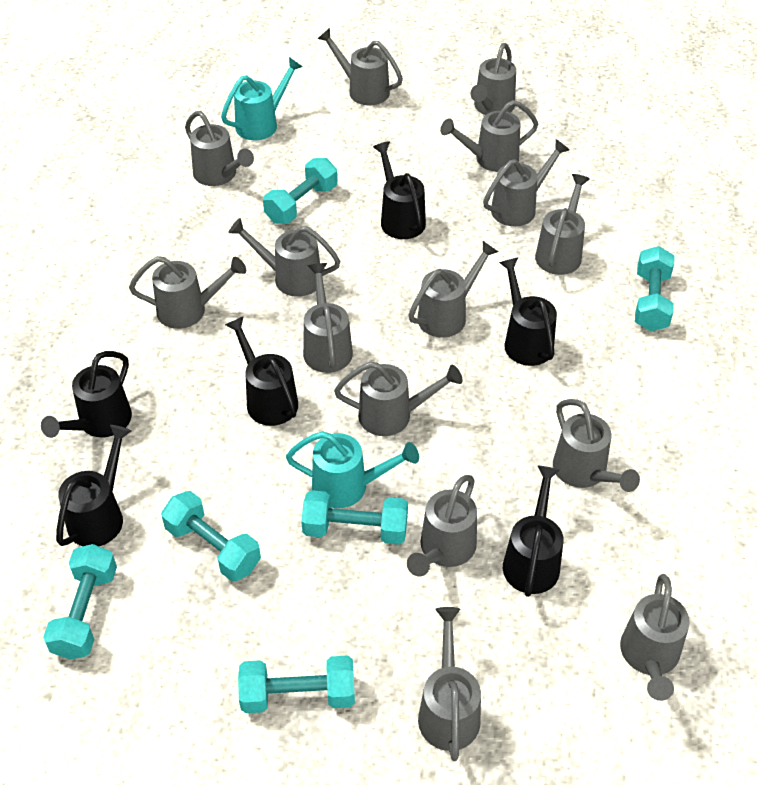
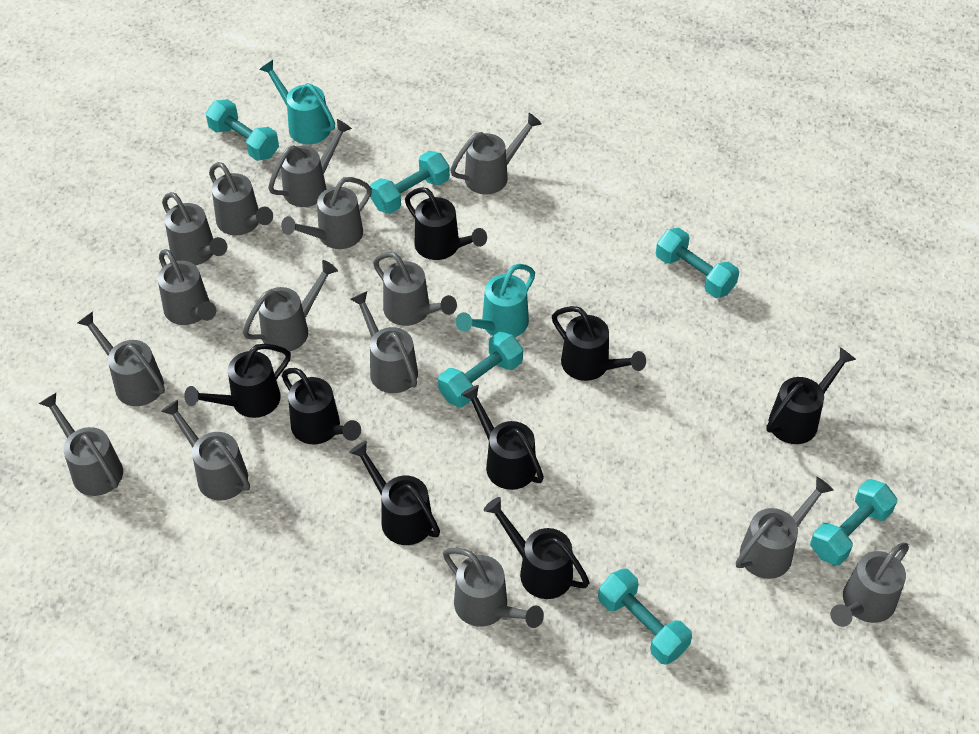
black watering can: 6 -> 8

